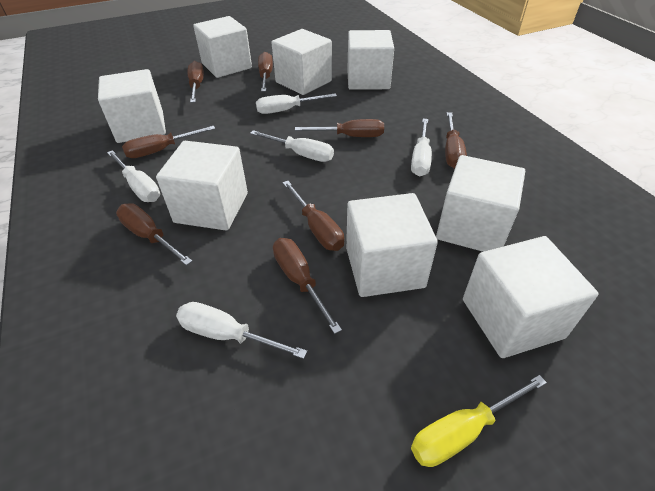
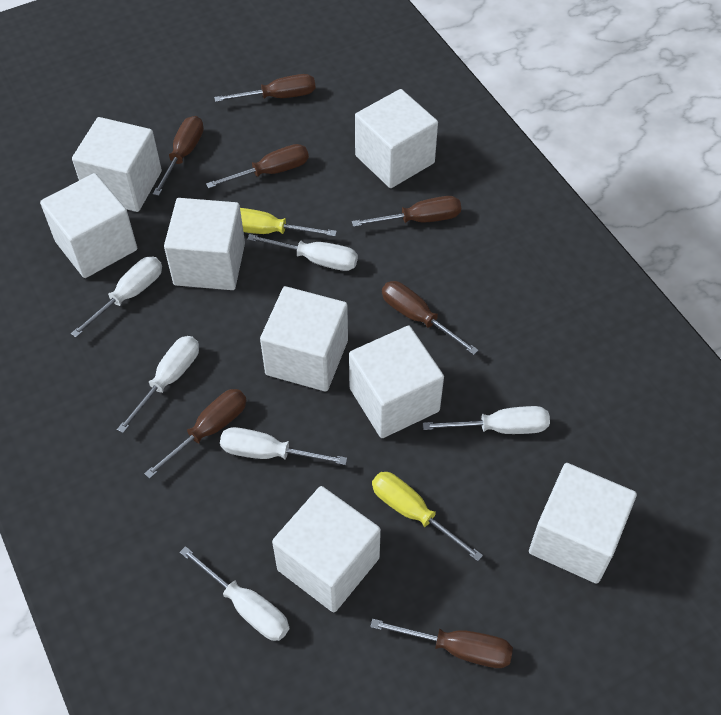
brown screwdriver: 8 -> 7
white screwdriver: 5 -> 6
yellow screwdriver: 1 -> 2

